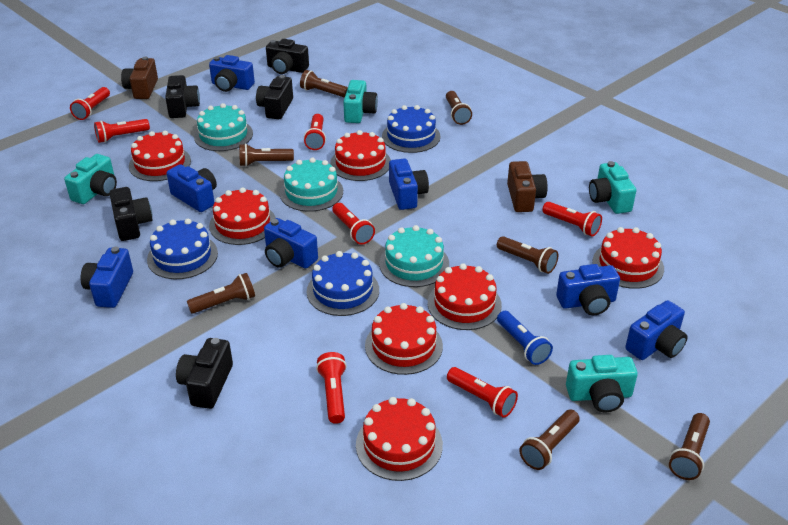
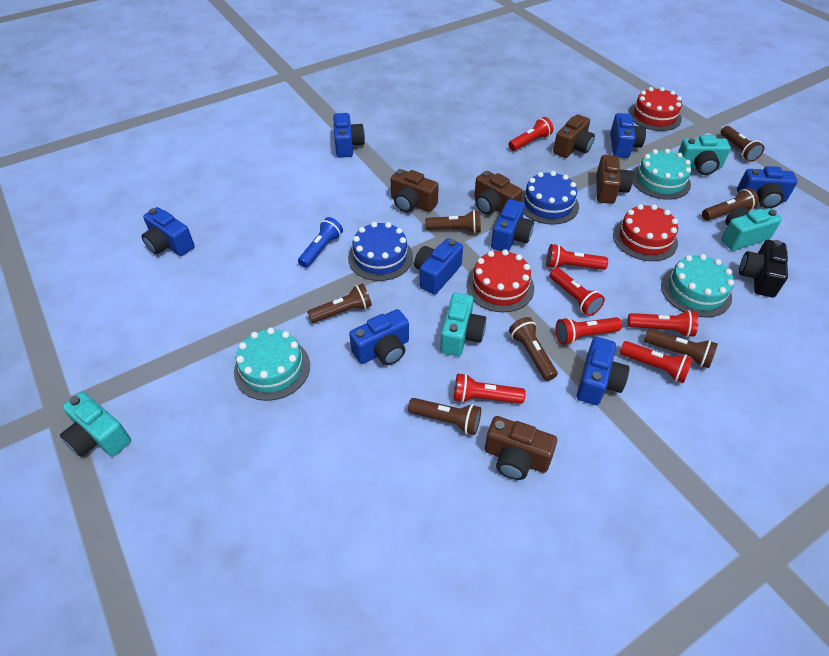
black camera: 5 -> 1
blue cake: 3 -> 2
blue camera: 7 -> 8
brown camera: 2 -> 5
red cake: 7 -> 3

